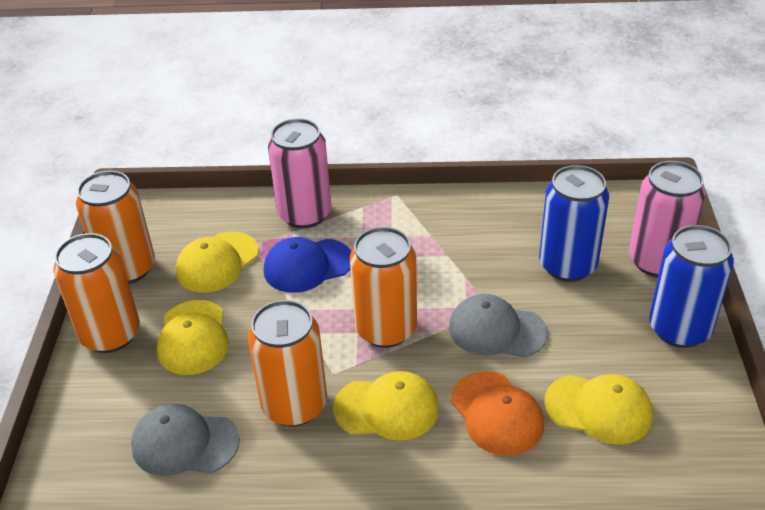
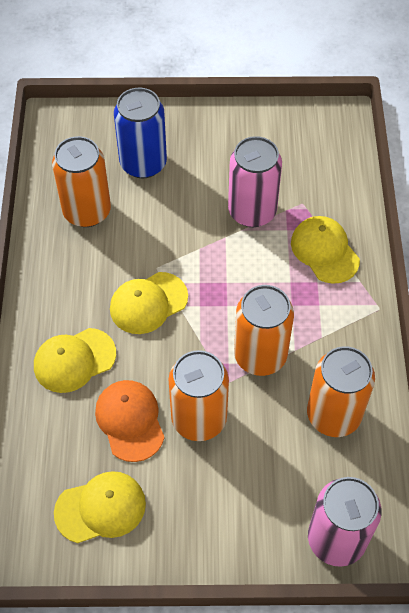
blue can: 2 -> 1
blue cap: 1 -> 0
grey cap: 2 -> 0

